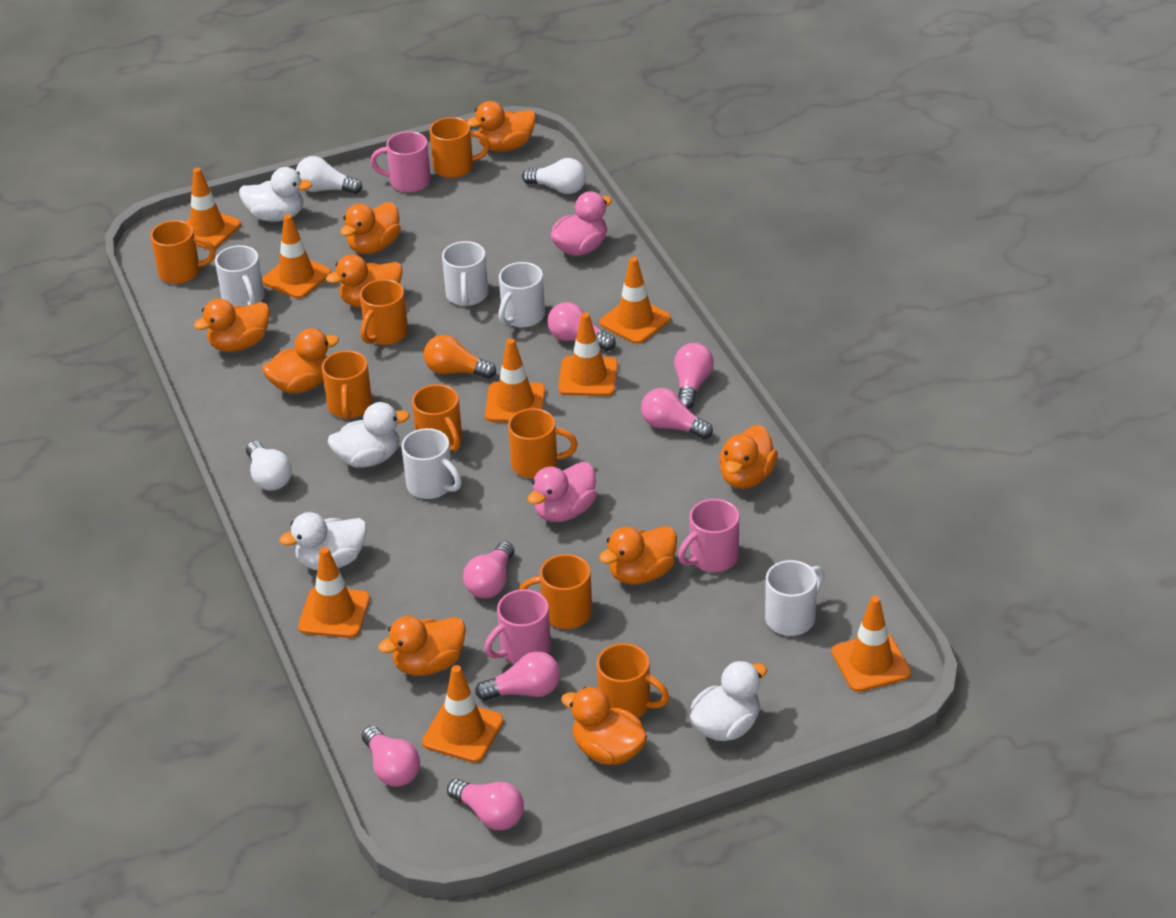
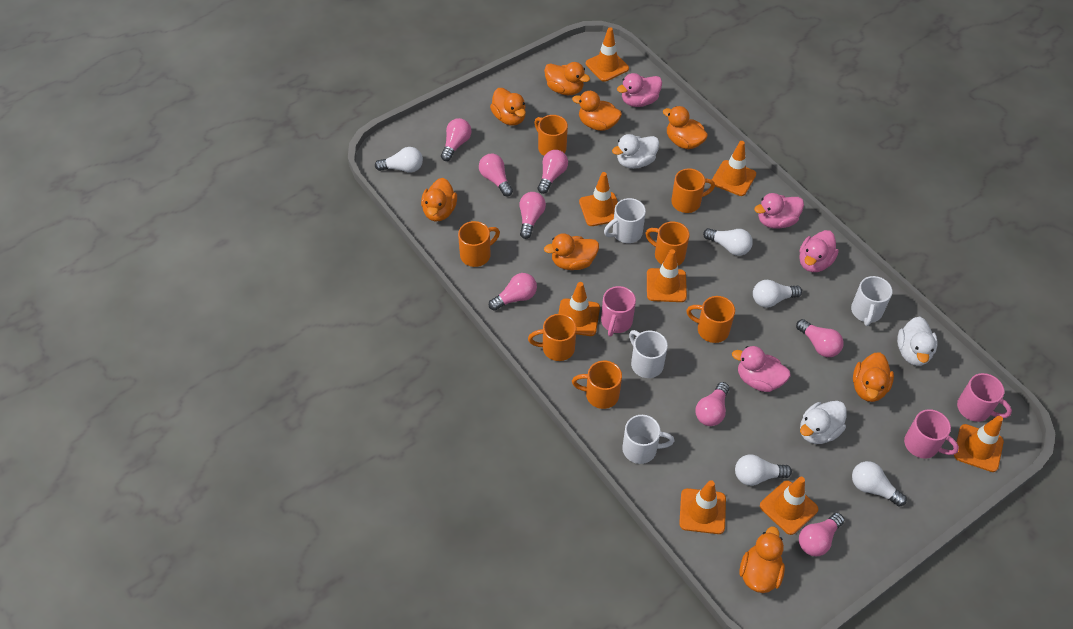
orange duck: 9 -> 8
orange light bulb: 1 -> 0
orange mug: 8 -> 7
pink duck: 2 -> 4
pink light bulb: 7 -> 8
white duck: 4 -> 3
white light bulb: 3 -> 5
white mug: 5 -> 4

